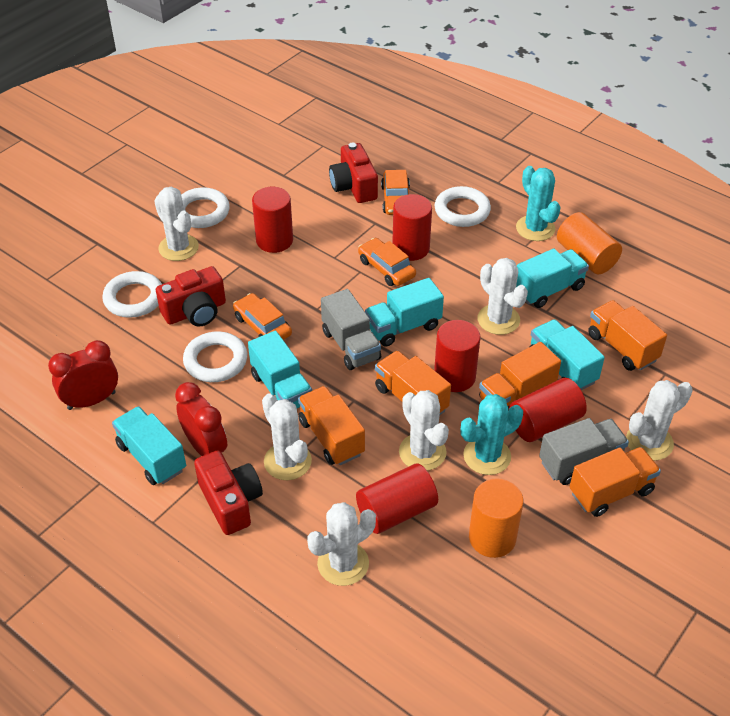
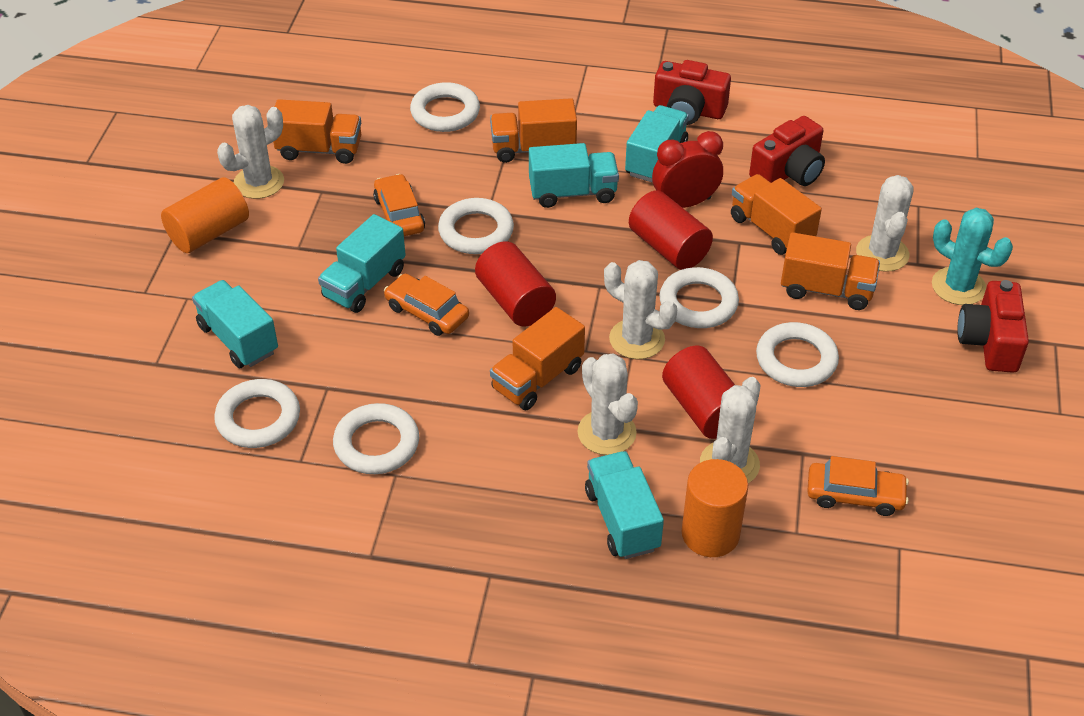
grey truck: 2 -> 0
red clock: 2 -> 1
red cylinder: 5 -> 3
turquoise cactus: 2 -> 1
white cactus: 6 -> 5
white ring: 4 -> 6

